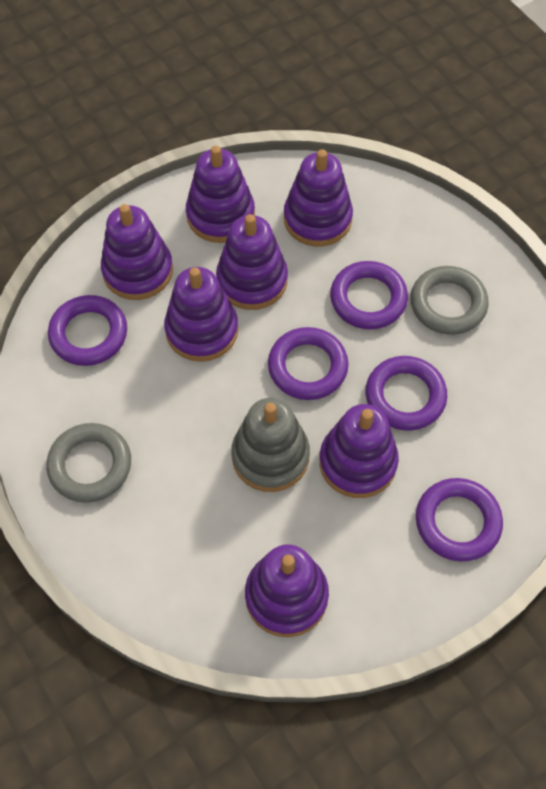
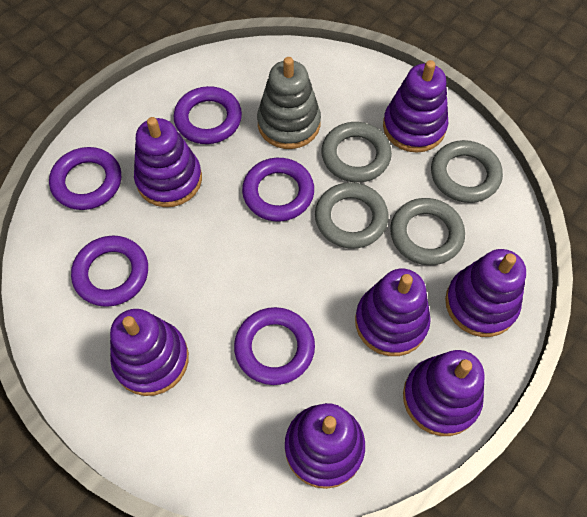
grey ring: 2 -> 4

